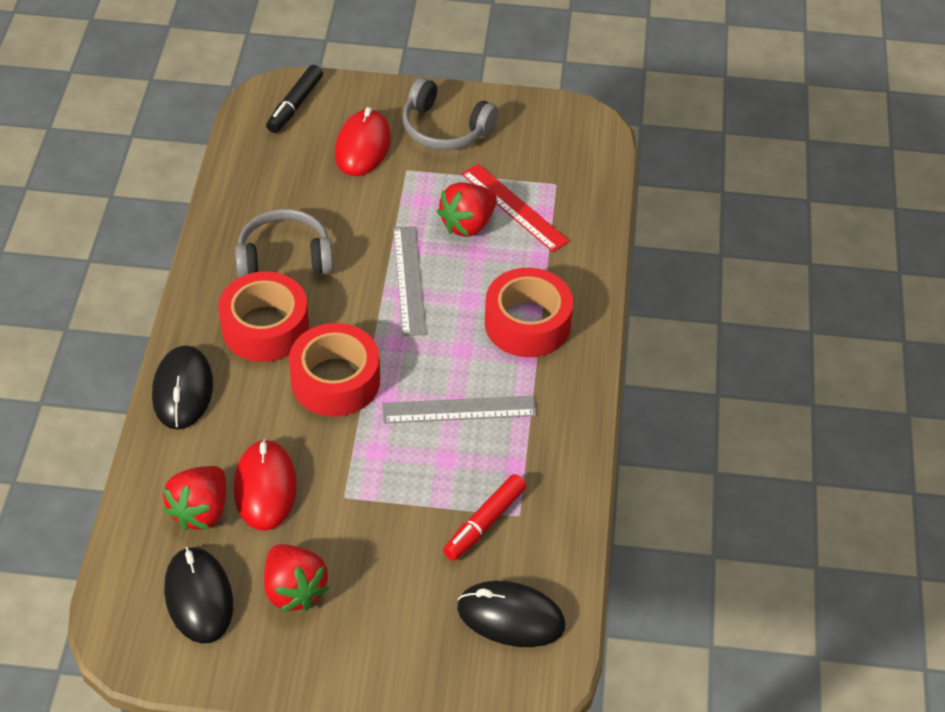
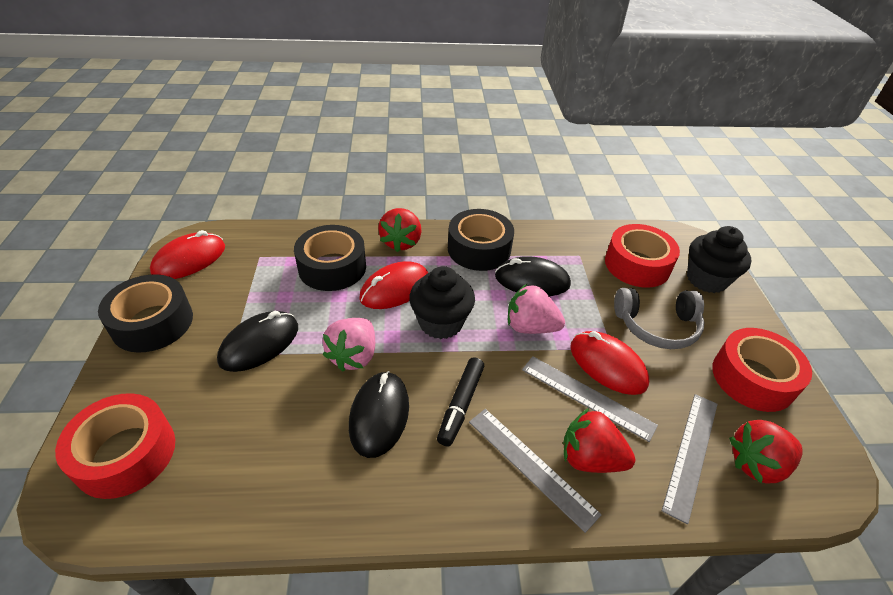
black cupcake: 0 -> 2
black tape: 0 -> 3
grey headphones: 2 -> 1
grey ruler: 2 -> 3
pink strawberry: 0 -> 2
red marker: 1 -> 0
red mouse: 2 -> 3
red ruler: 1 -> 0

